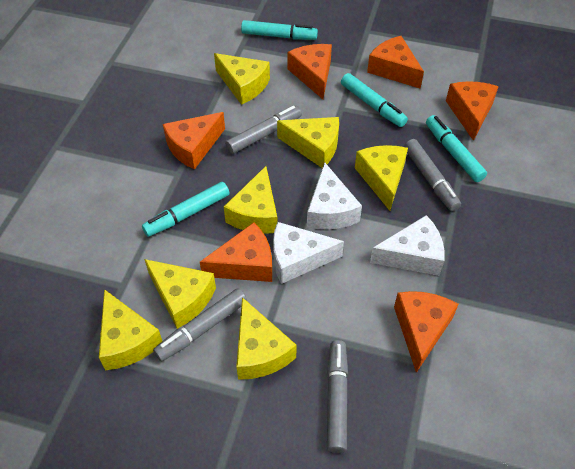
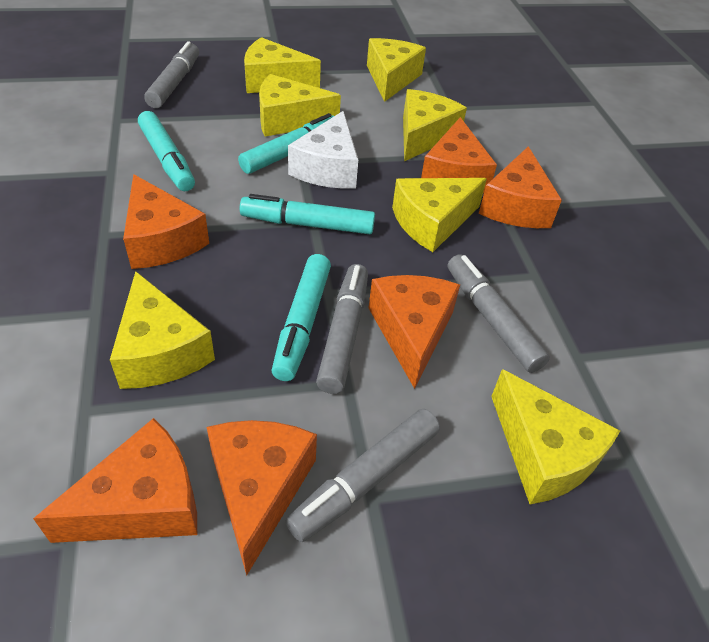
white cheese: 3 -> 1

